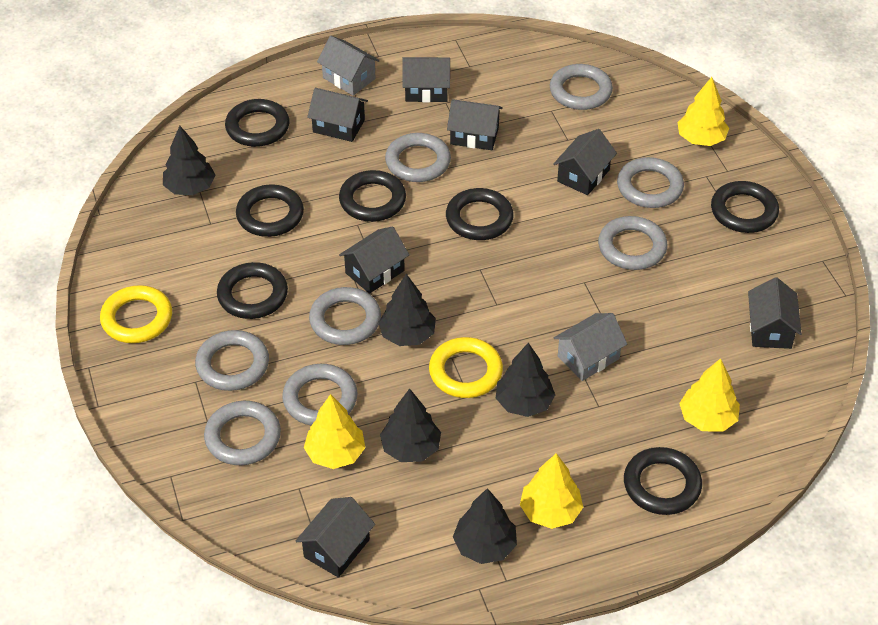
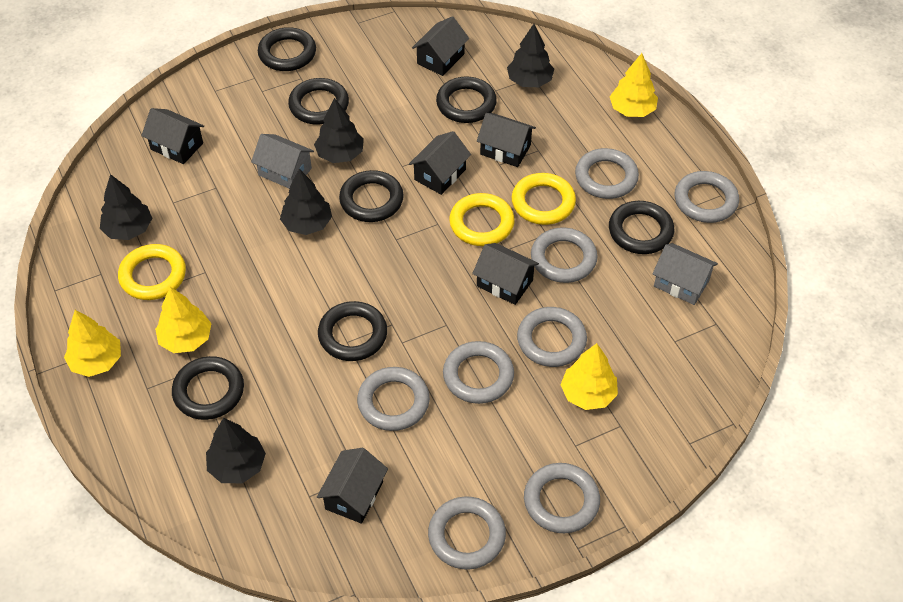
black house: 7 -> 6
yellow ring: 2 -> 3

